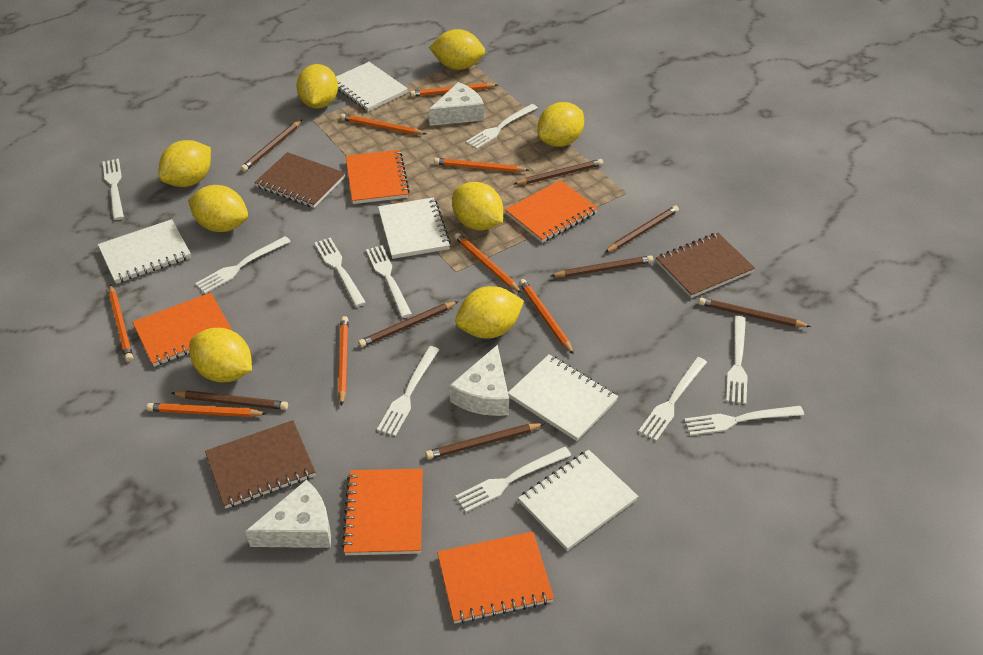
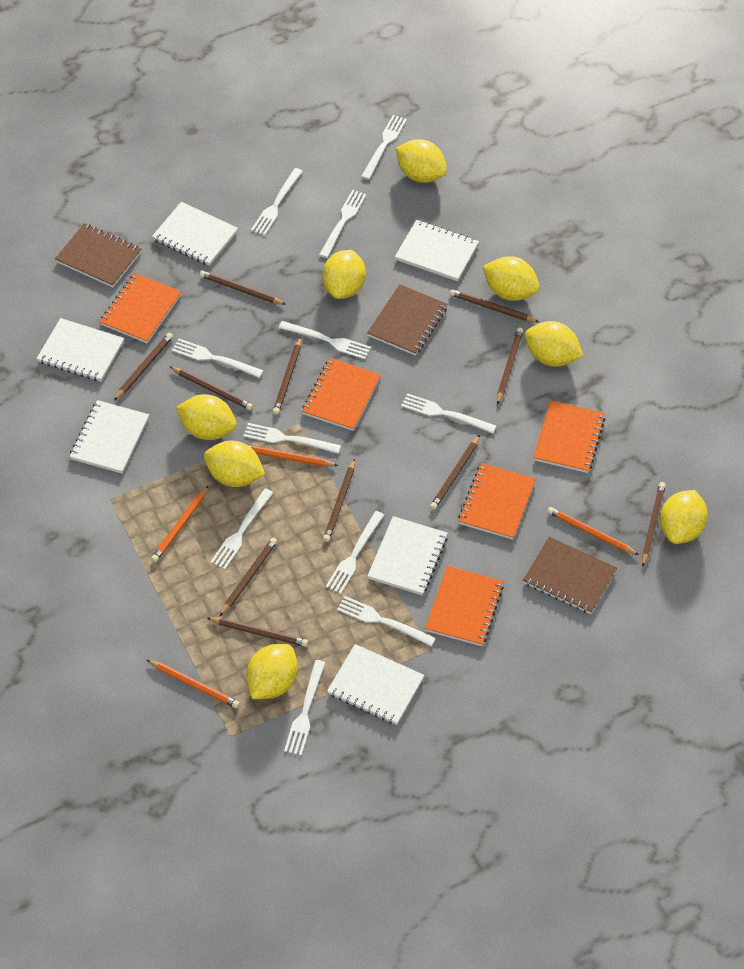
brown pencil: 8 -> 11
orange pencil: 8 -> 4
white cheese: 3 -> 0
white fork: 10 -> 11
white notebook: 5 -> 6

